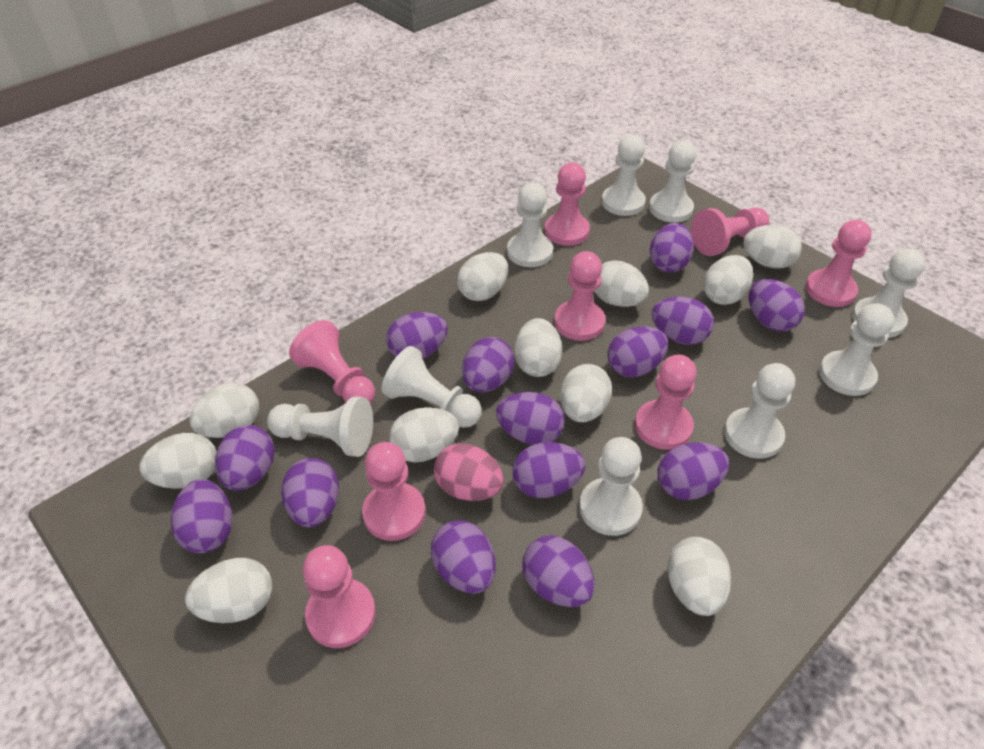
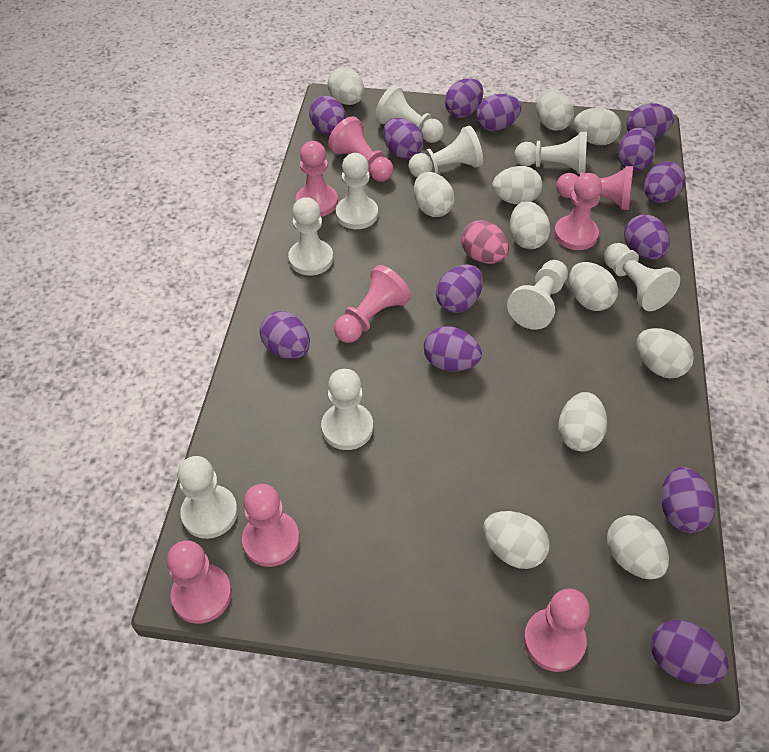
purple egg: 14 -> 13

